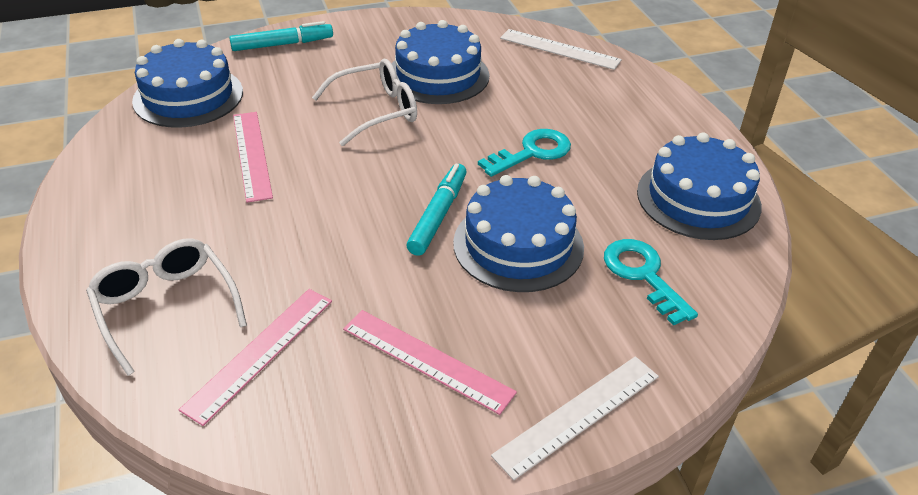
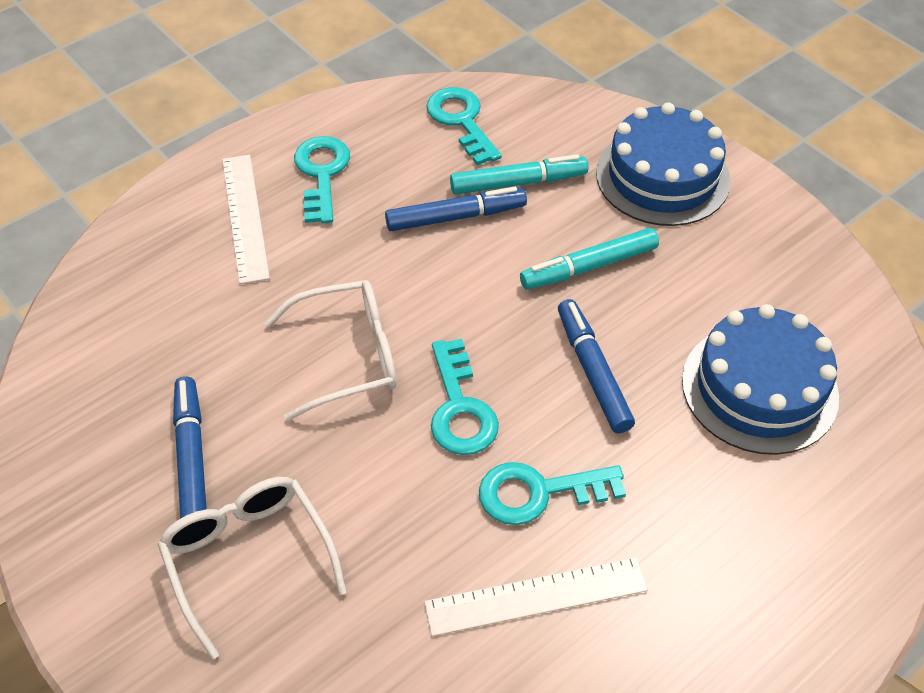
blue cake: 4 -> 2
blue marker: 0 -> 3
pink ruler: 3 -> 0
turquoise key: 2 -> 4

